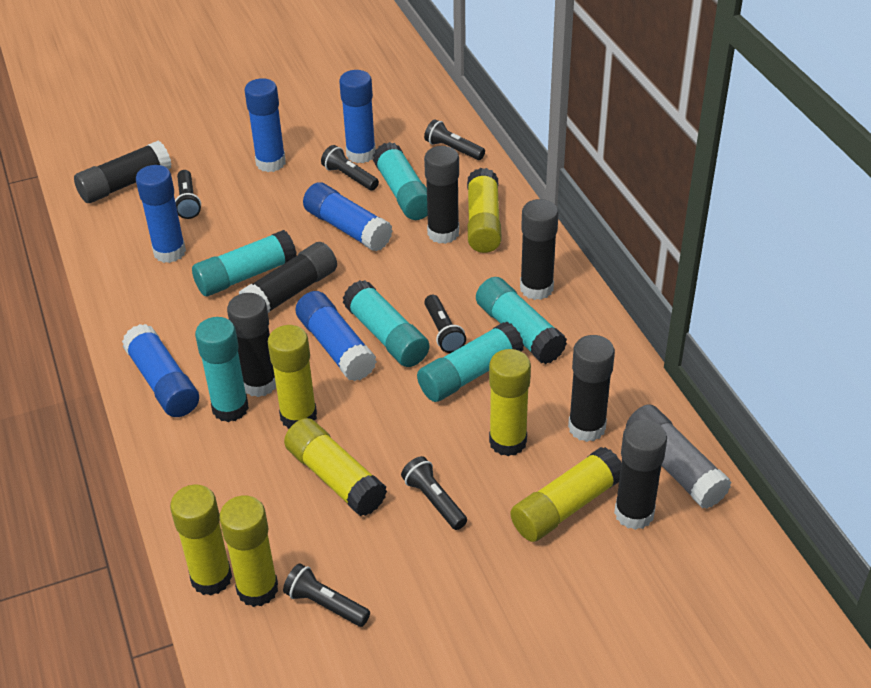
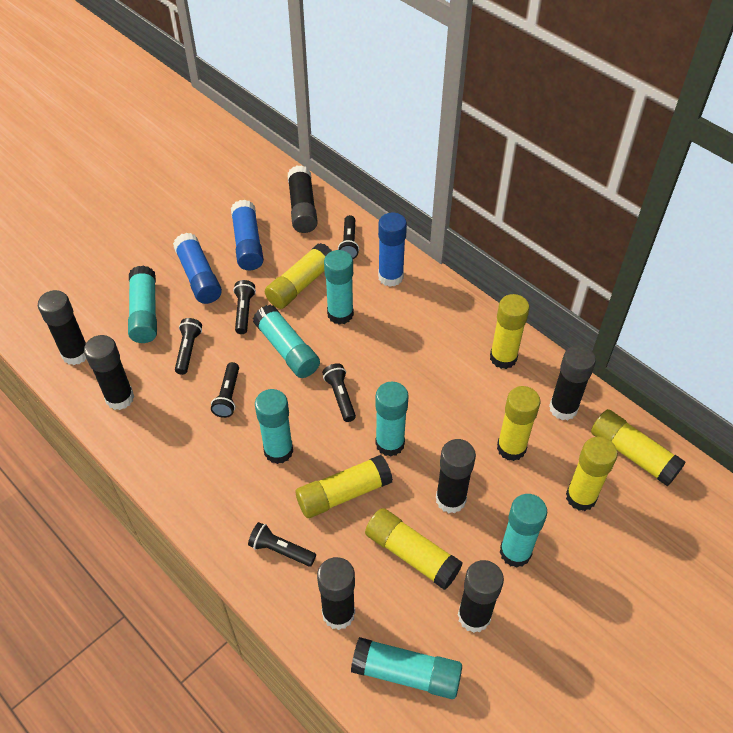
blue glue stick: 6 -> 3
grey glue stick: 1 -> 0
turquoise glue stick: 6 -> 7

